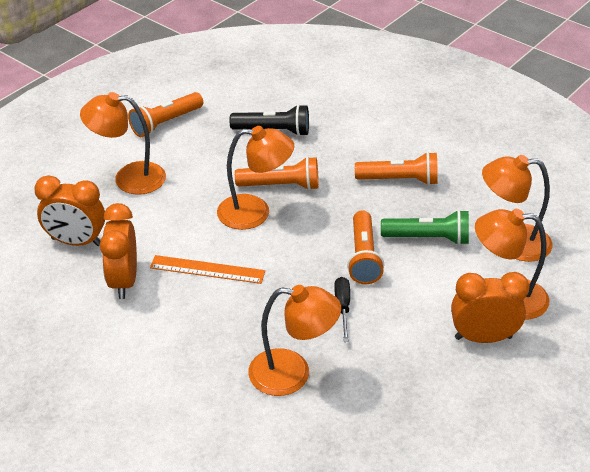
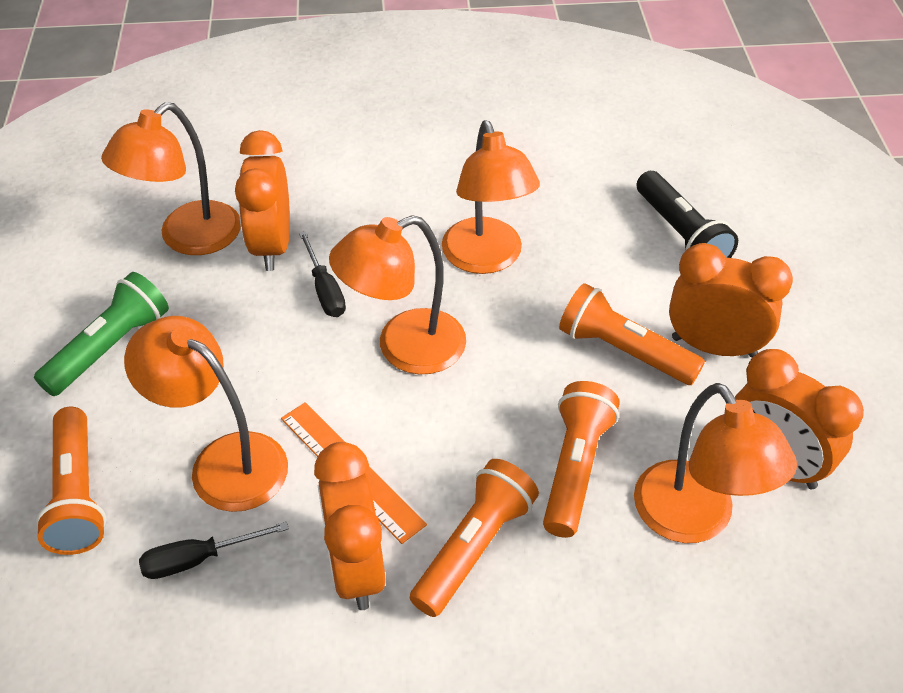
black screwdriver: 1 -> 2
orange clock: 3 -> 4

